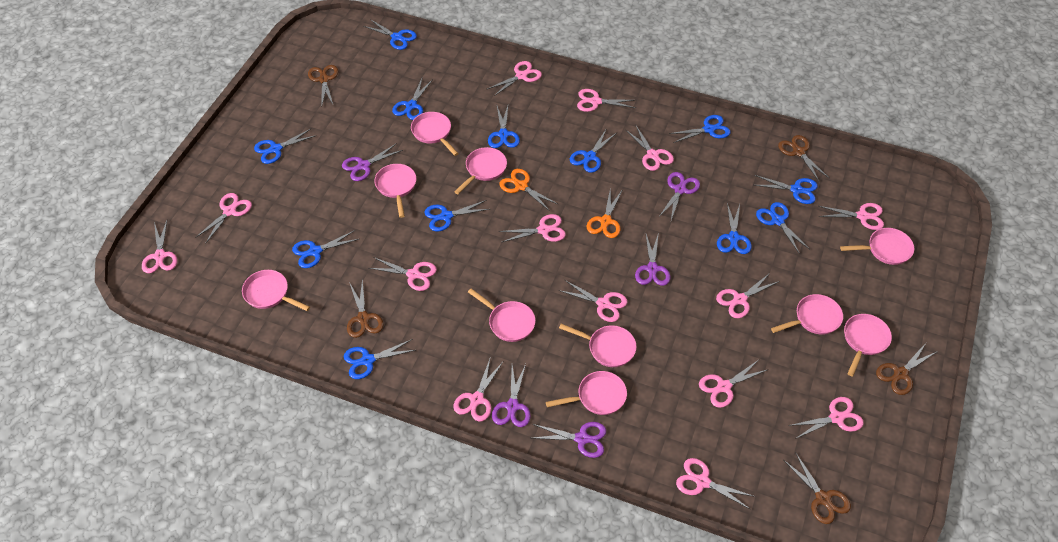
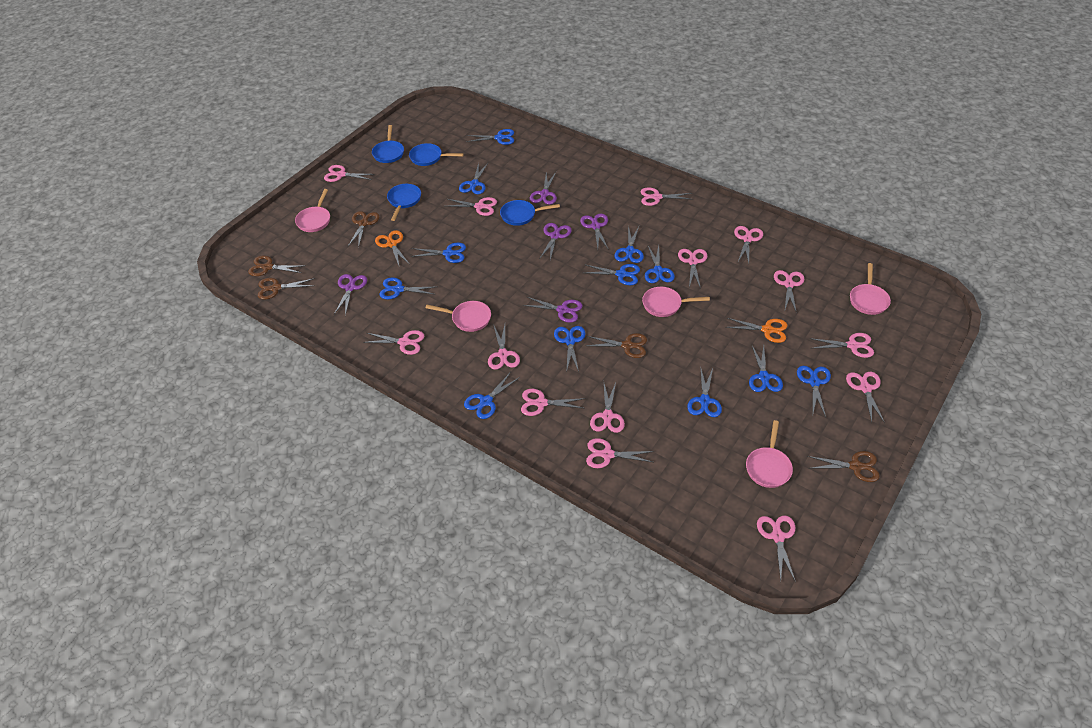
blue pan: 0 -> 4
pink pan: 10 -> 5

